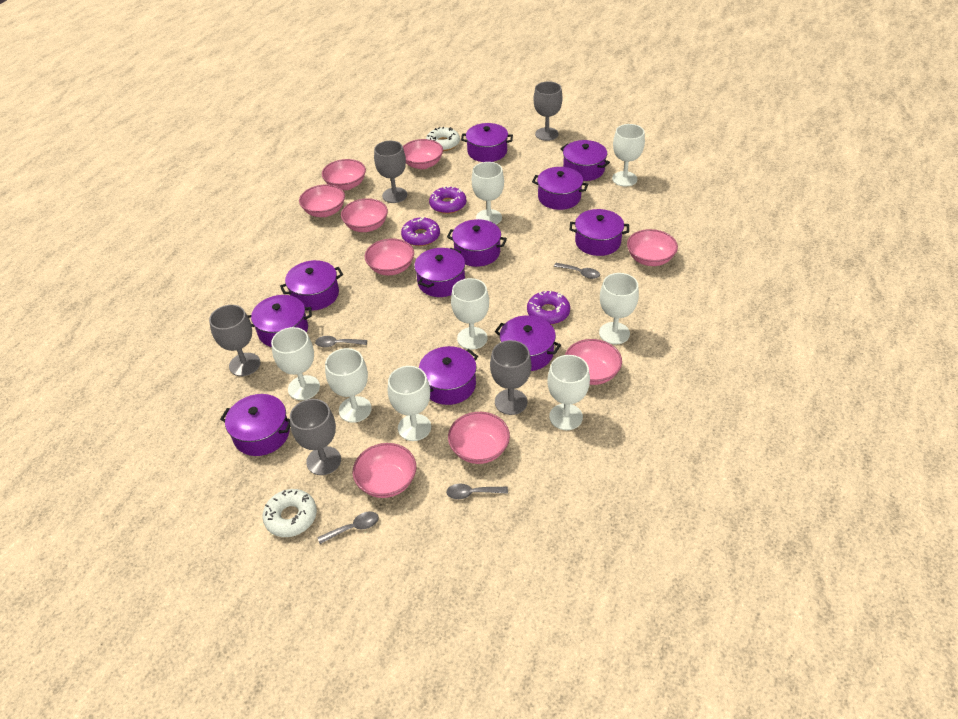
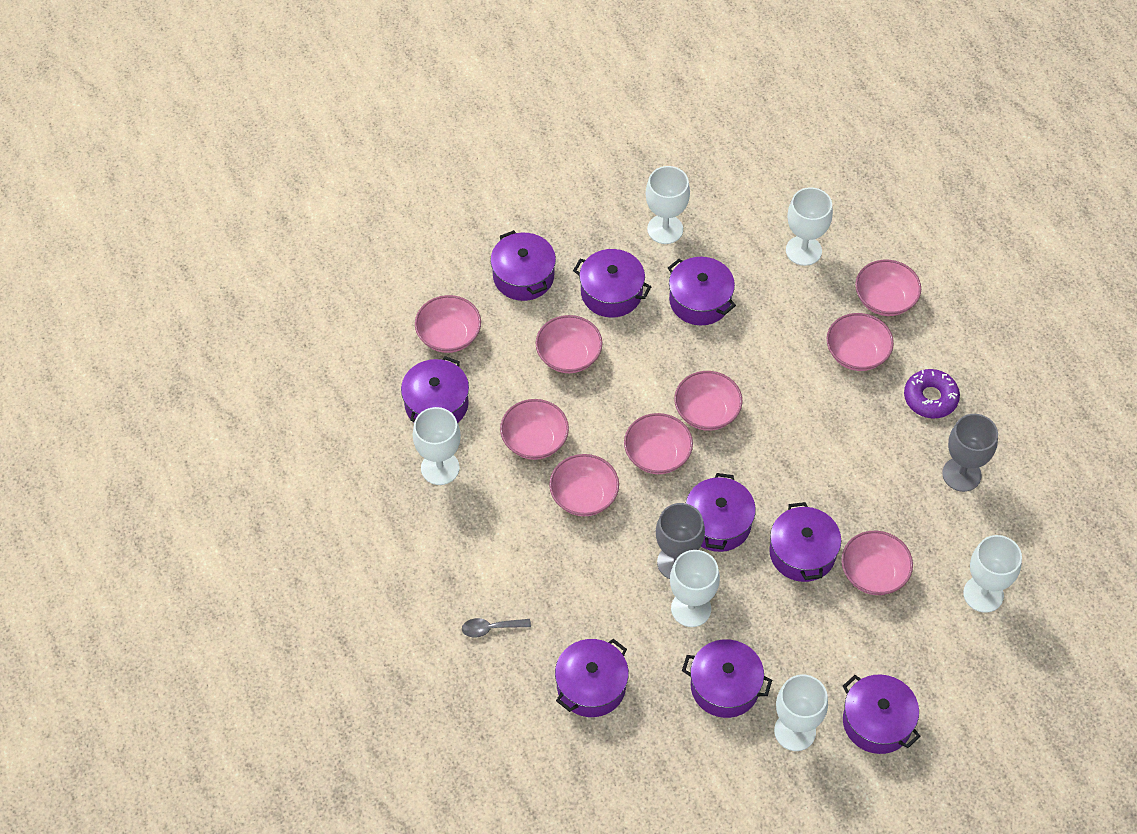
grey goblet: 5 -> 2
grey spoon: 4 -> 1
purple donut: 3 -> 1
purple pot: 11 -> 9
white donut: 2 -> 0
white goblet: 8 -> 6

